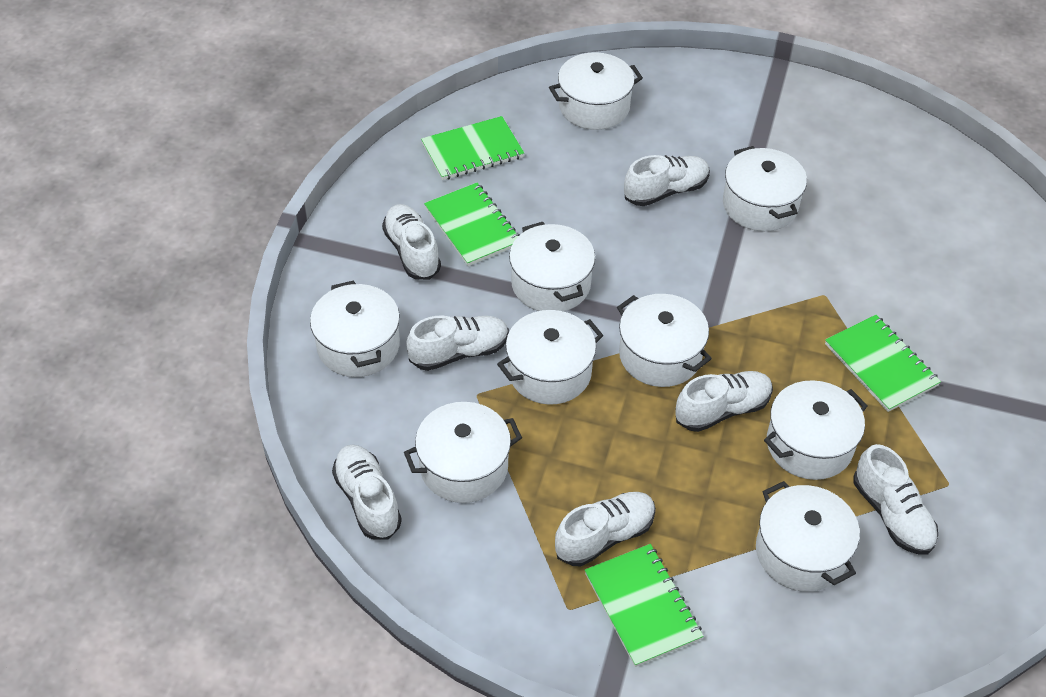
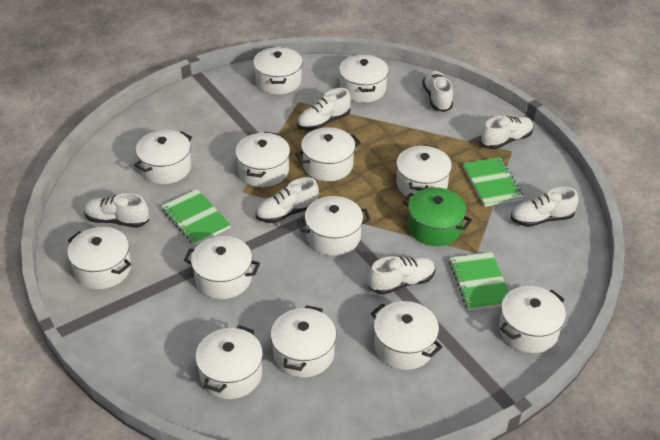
green notebook: 4 -> 3
green pot: 0 -> 1
white pot: 9 -> 13

